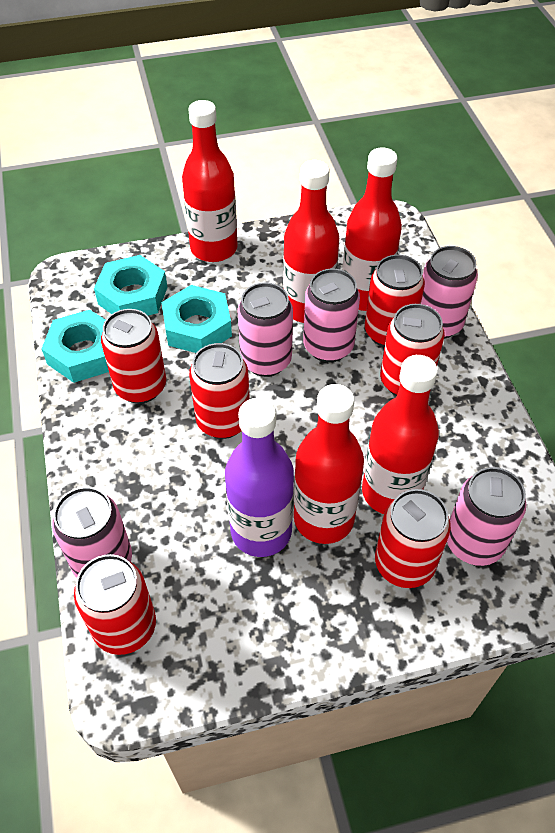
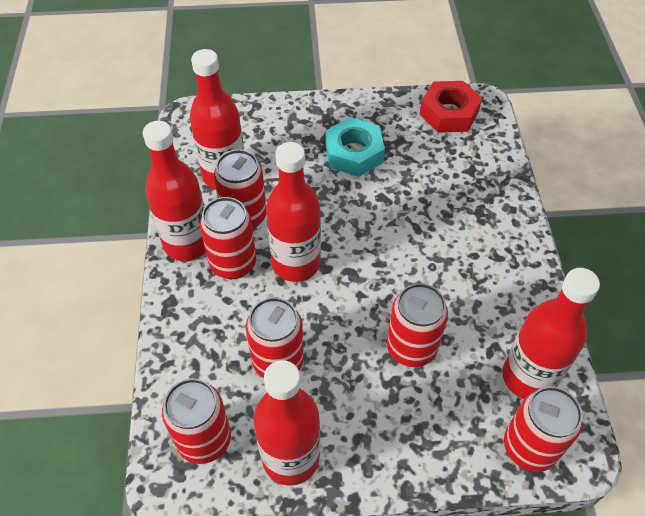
pink can: 5 -> 0
purple bottle: 1 -> 0
red nut: 0 -> 1
turquoise nut: 3 -> 1

